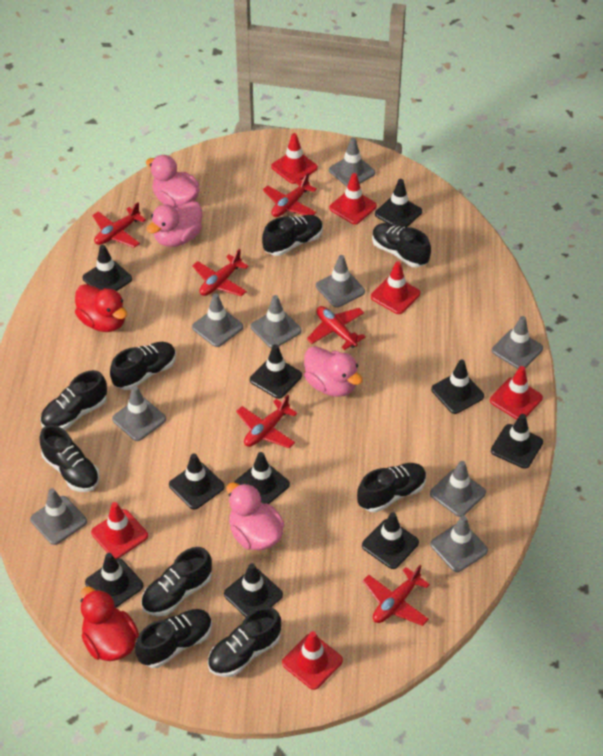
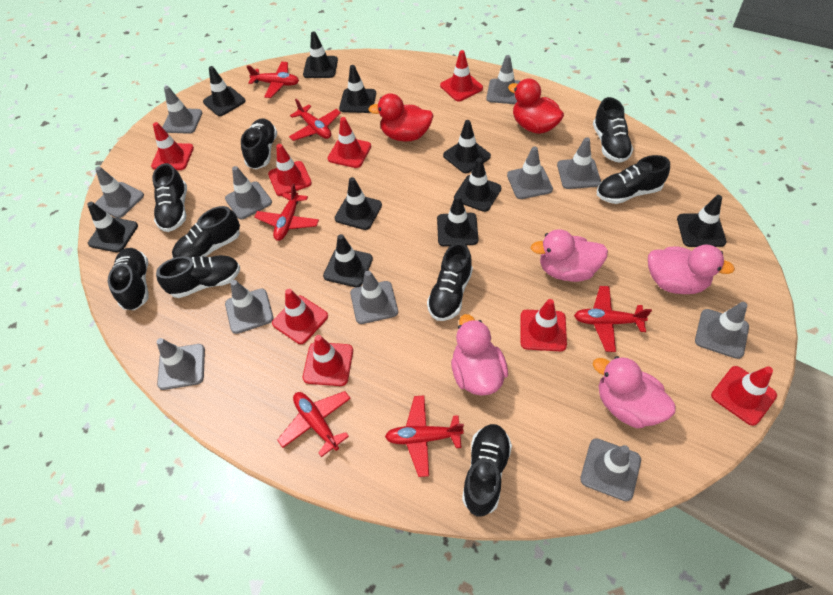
grey traffic cone: 9 -> 11
red traffic cone: 6 -> 8

